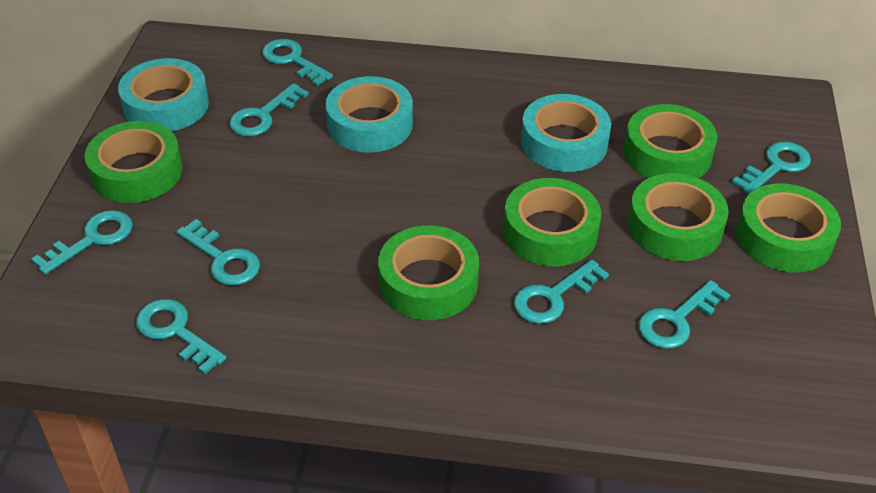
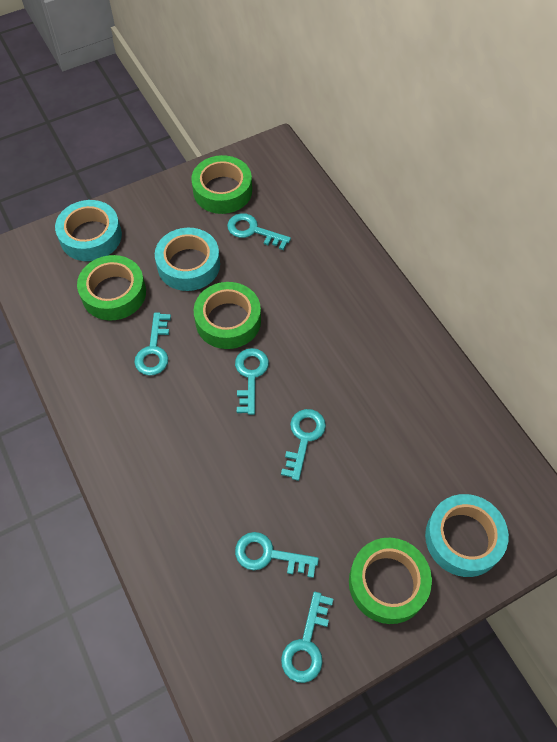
green tape: 6 -> 4
turquoise key: 8 -> 6

